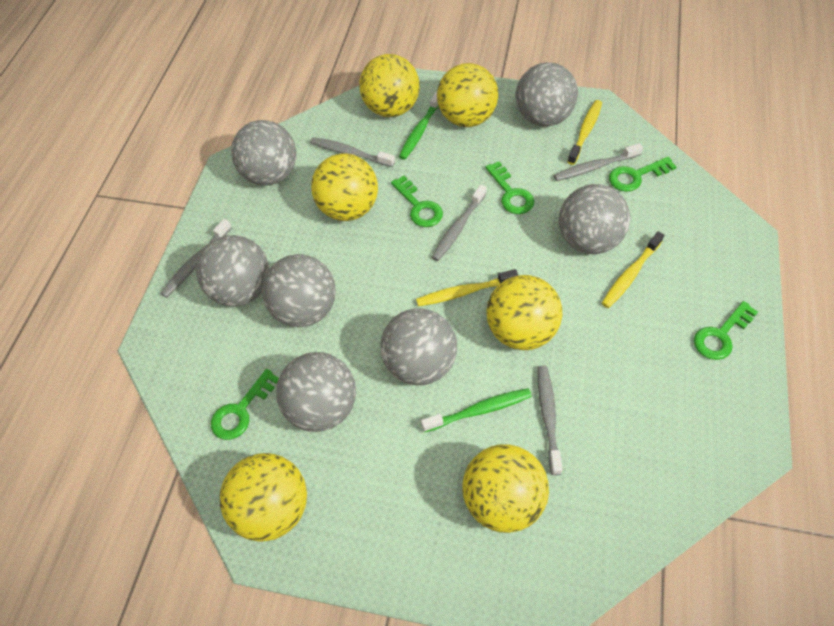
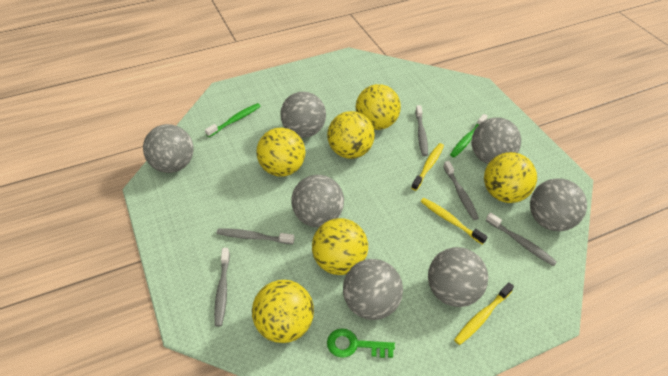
green key: 5 -> 1

